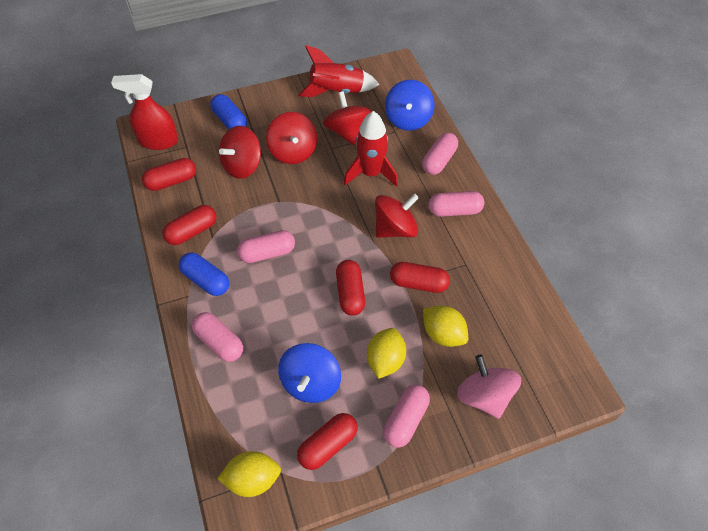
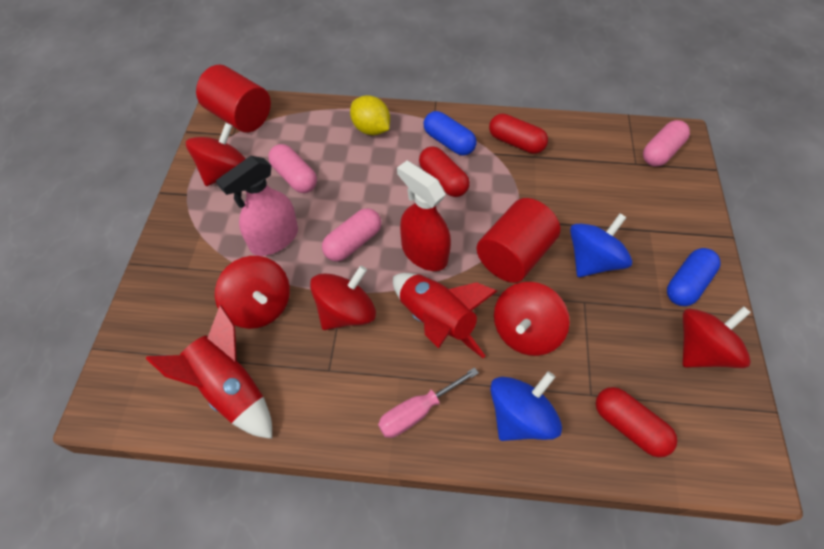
pink capsule: 5 -> 3
pink screwdriver: 0 -> 1
pink spinning top: 1 -> 0
pink spray bottle: 0 -> 1
red capsule: 5 -> 3
red cylinder: 0 -> 2
red spinning top: 4 -> 5
yellow lemon: 3 -> 1

